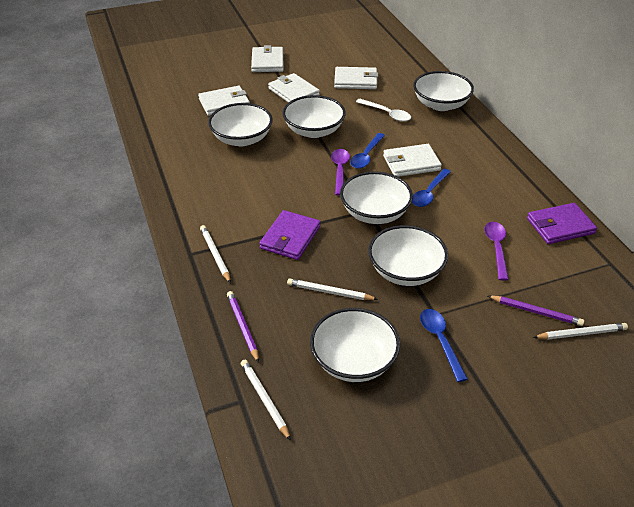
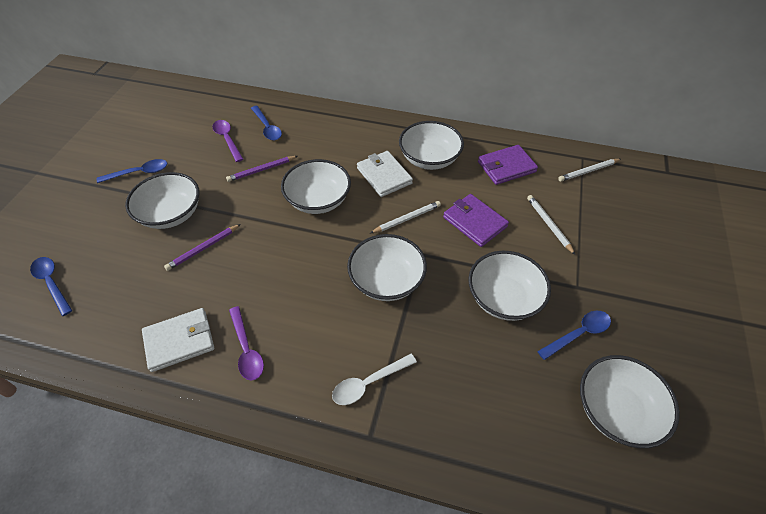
blue spoon: 3 -> 4
white pencil: 4 -> 3
white wallet: 5 -> 2

